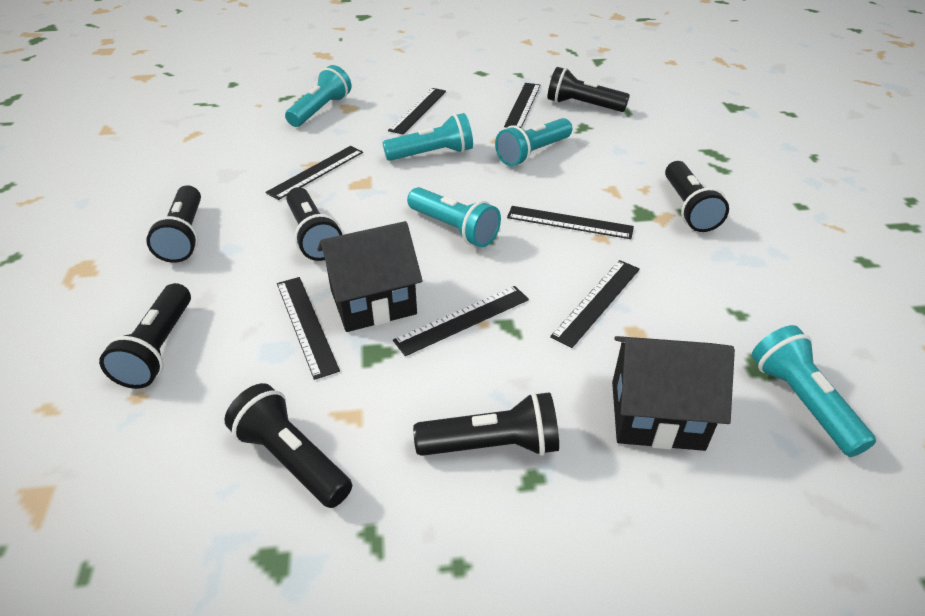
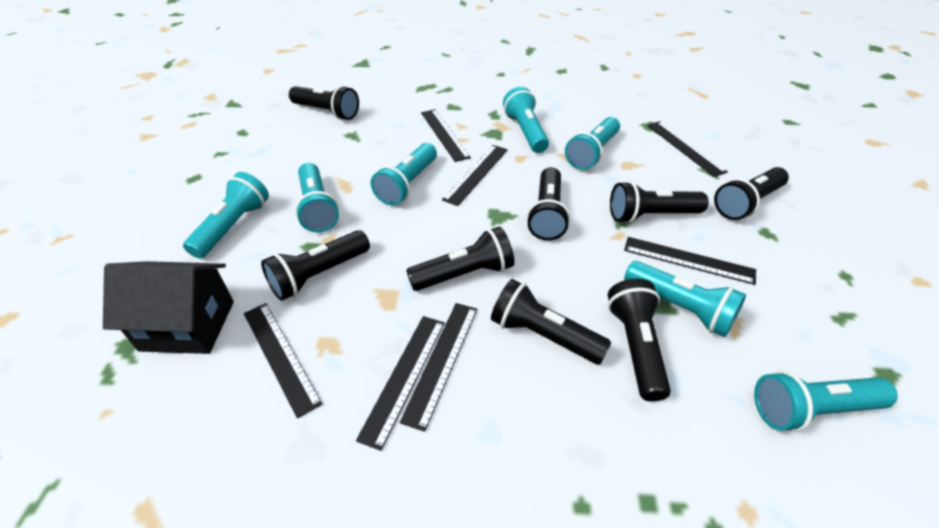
black flashlight: 7 -> 8
black house: 2 -> 1
turquoise flashlight: 5 -> 7

